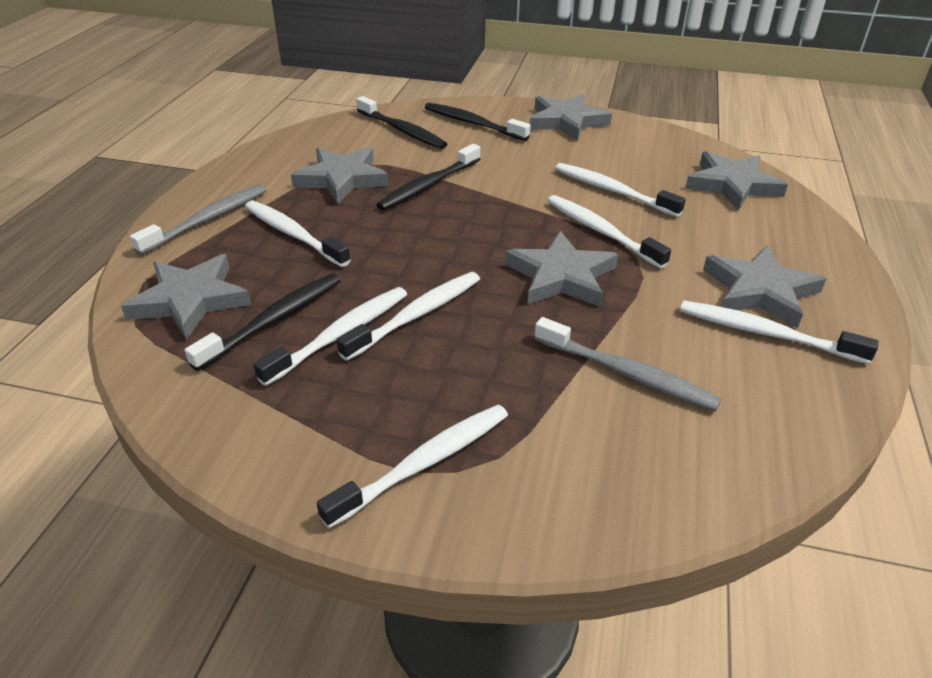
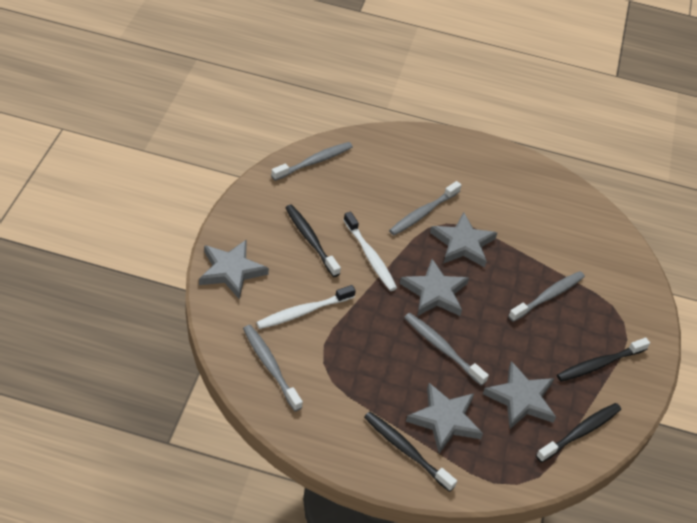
grey star: 6 -> 5
grey toothbrush: 2 -> 5
white toothbrush: 7 -> 2

